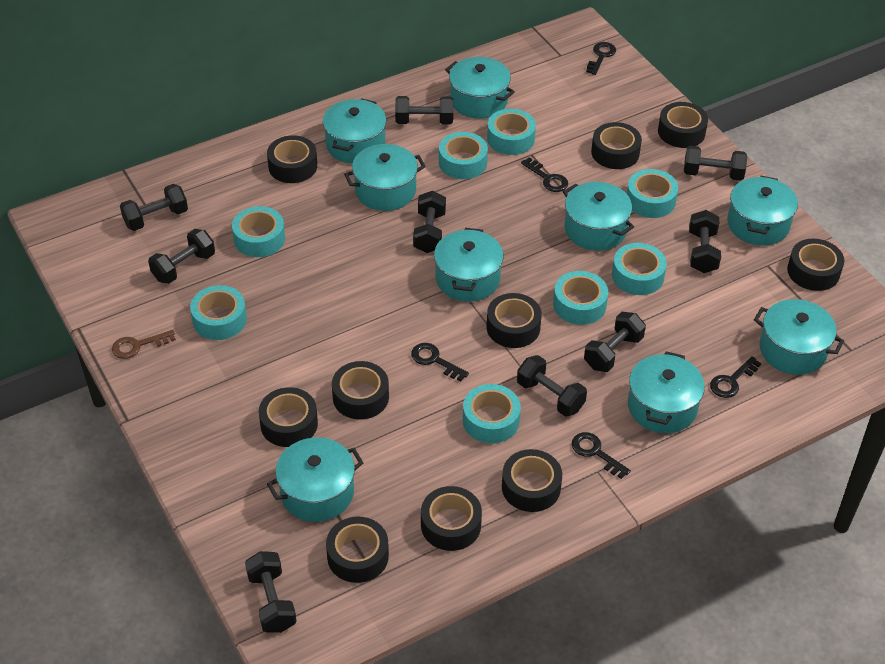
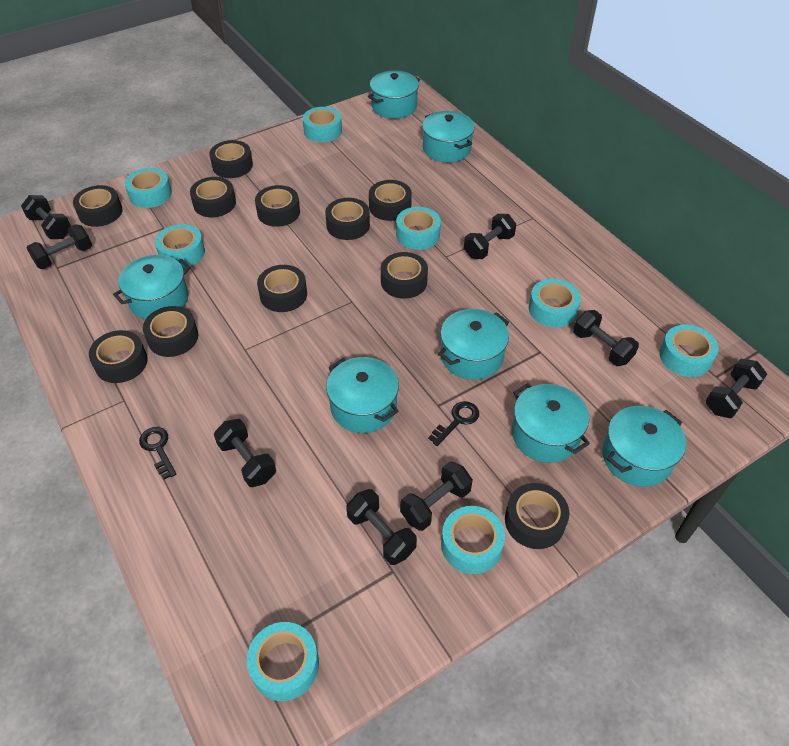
black dumbbell: 9 -> 8
black key: 5 -> 2
black tape: 10 -> 11
brown key: 1 -> 0
turquoise pot: 9 -> 7

